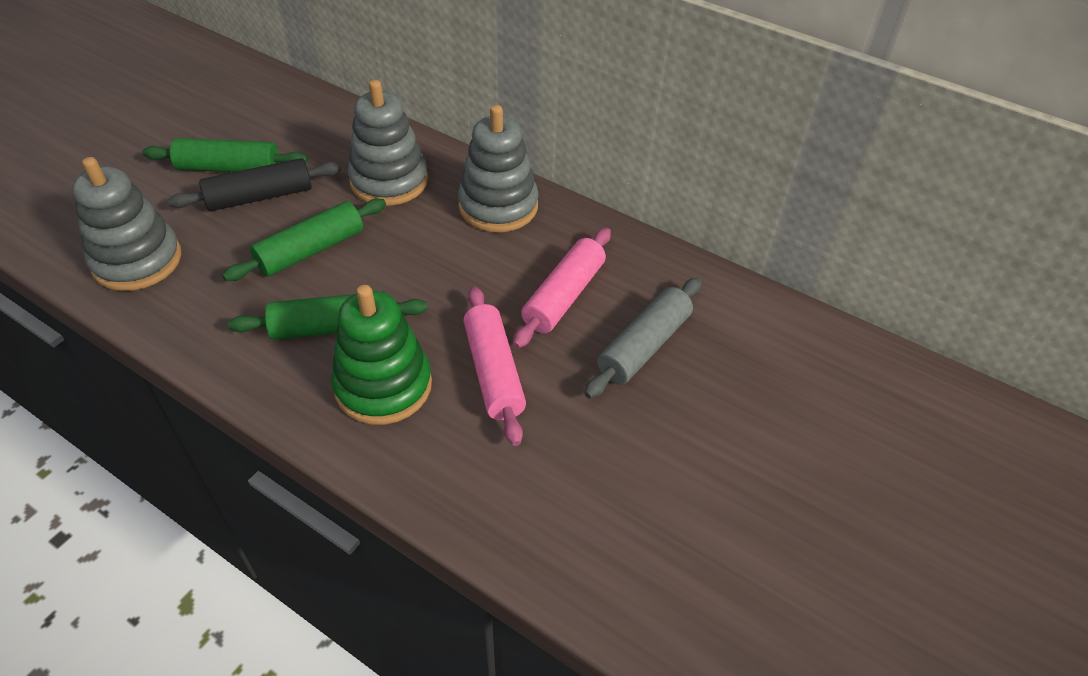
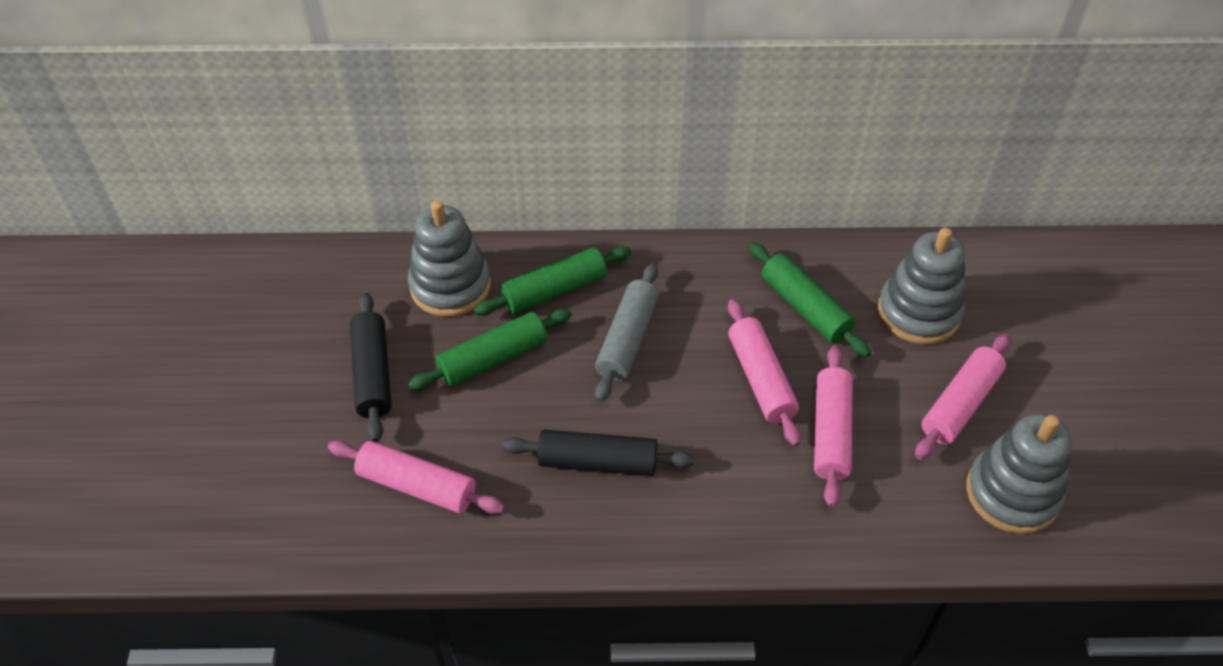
black rolling pin: 1 -> 2
green stacking toy: 1 -> 0
pink rolling pin: 2 -> 4

